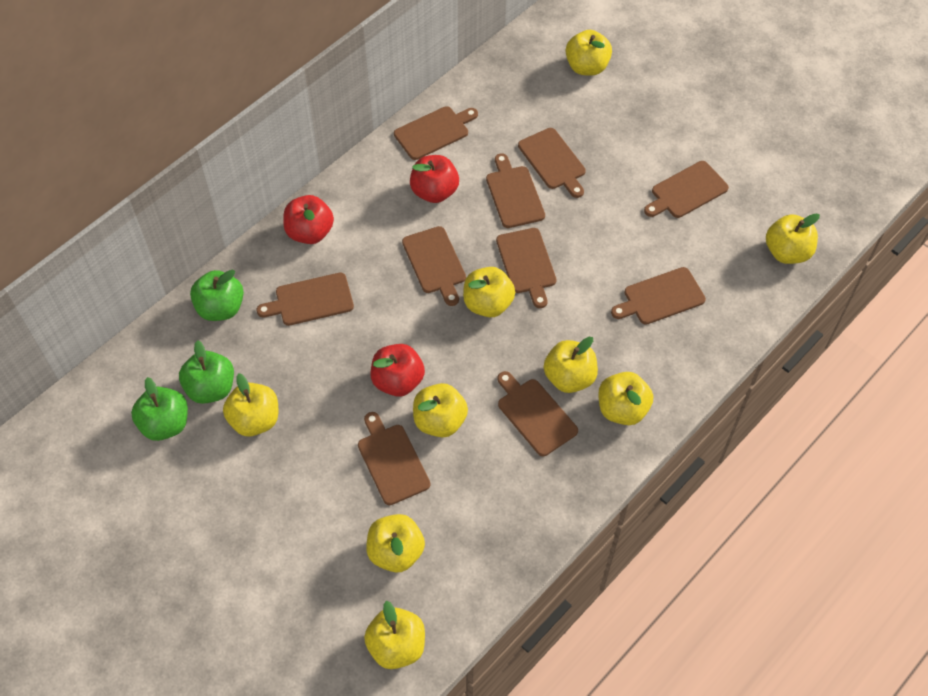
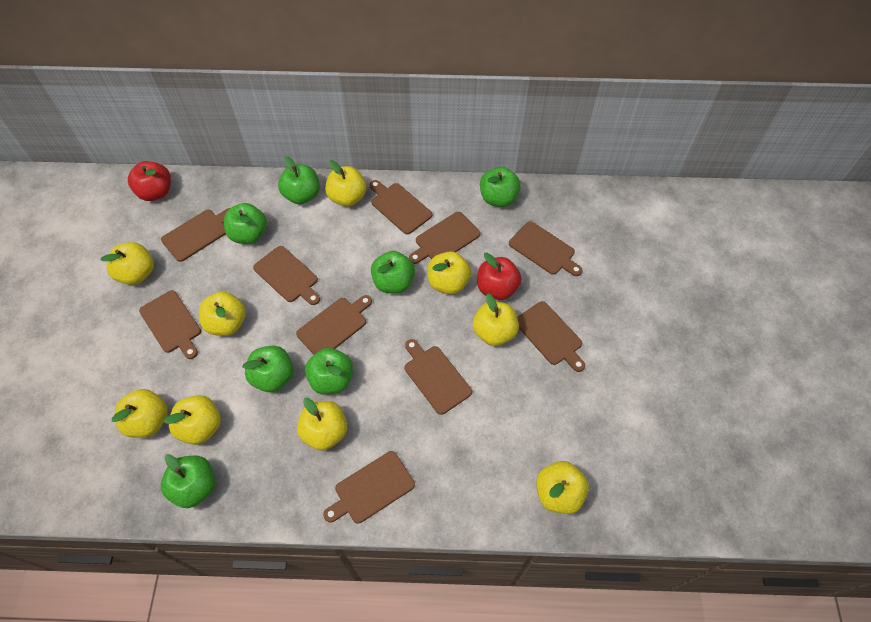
green apple: 3 -> 7
red apple: 3 -> 2

